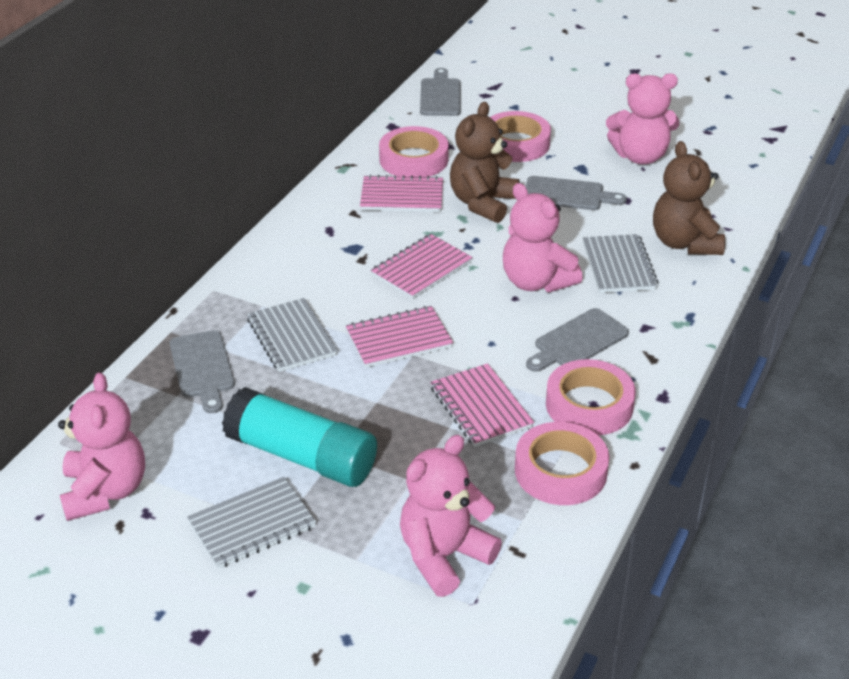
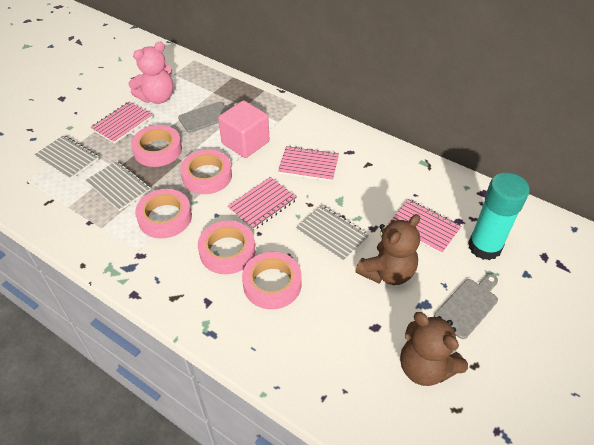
grey cutting board: 4 -> 2
pink cube: 0 -> 1
pink tape: 4 -> 5
pink teddy bear: 4 -> 1

